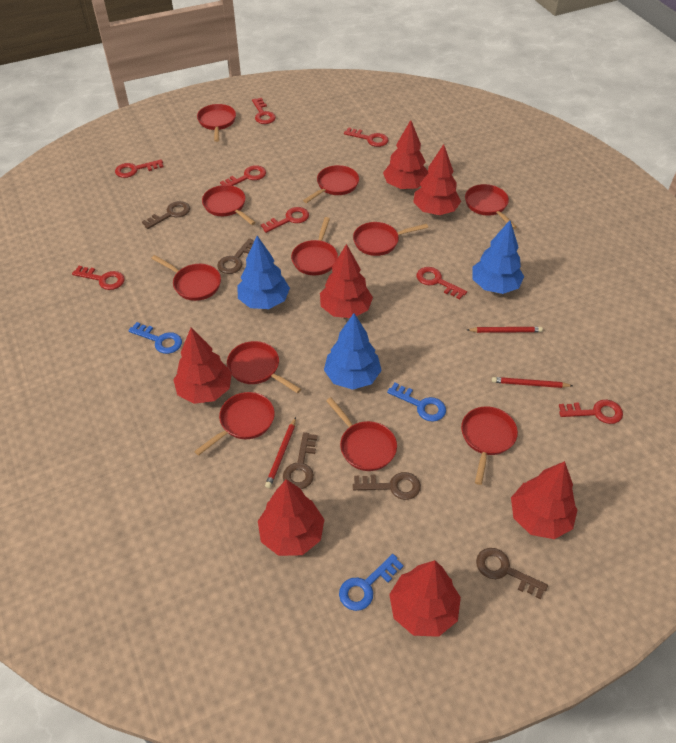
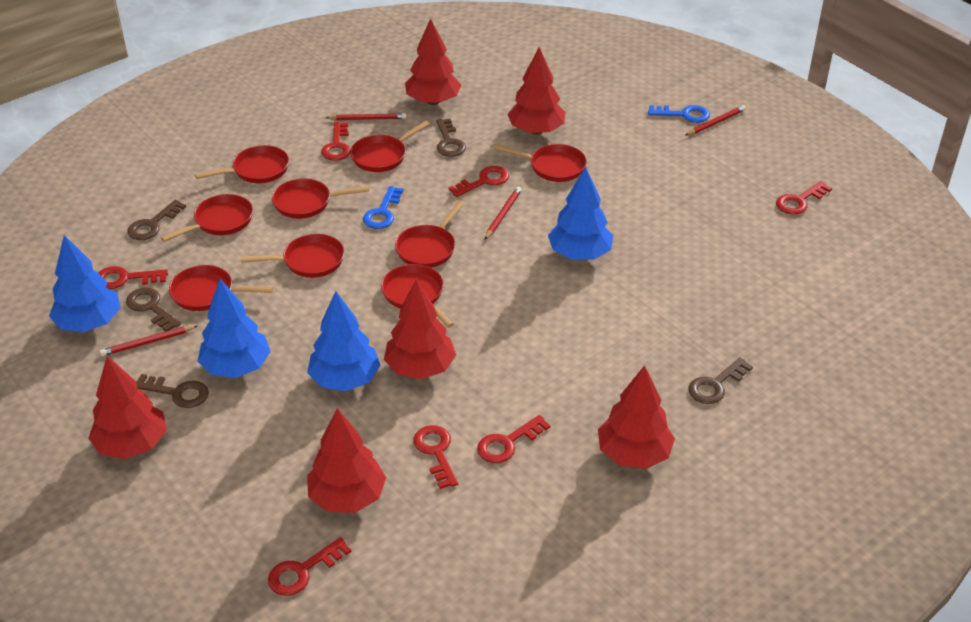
blue key: 3 -> 2
blue tree: 3 -> 4
red key: 8 -> 7
red pan: 11 -> 9
red pencil: 3 -> 4
red tree: 7 -> 6

